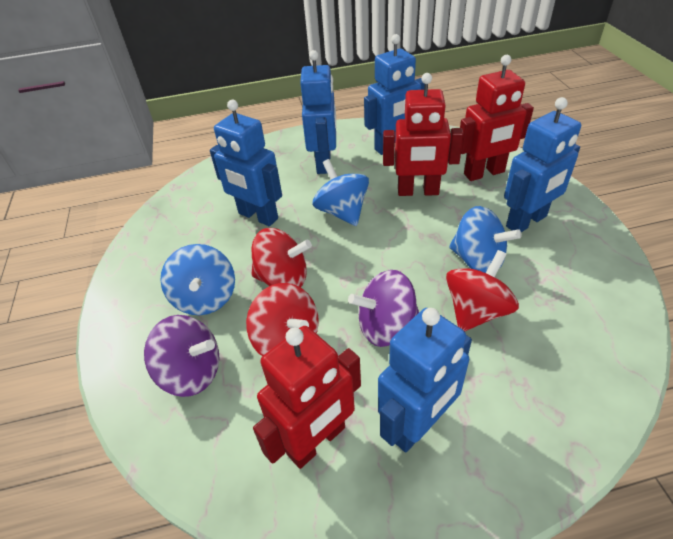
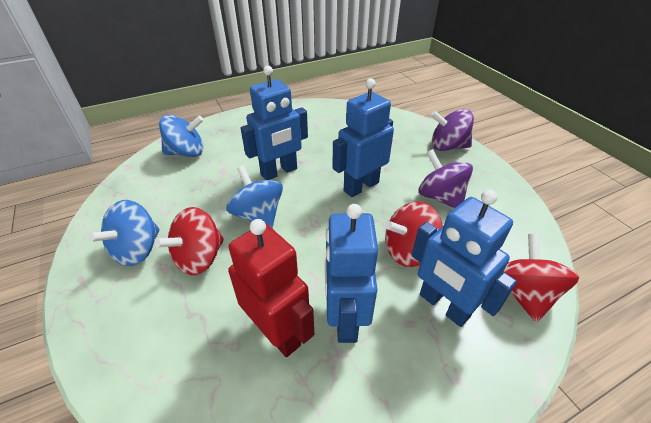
blue robot: 5 -> 4
red robot: 3 -> 1

